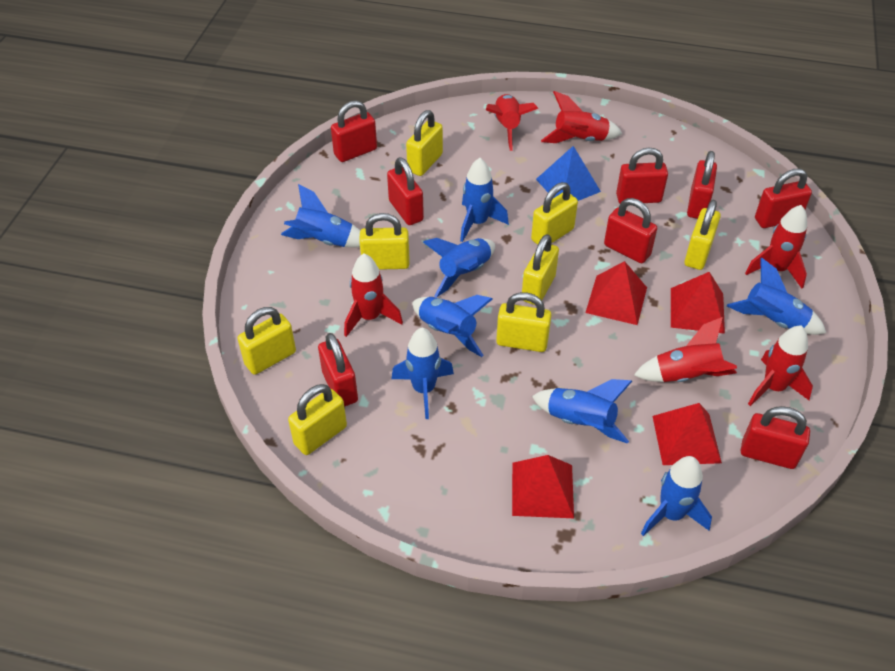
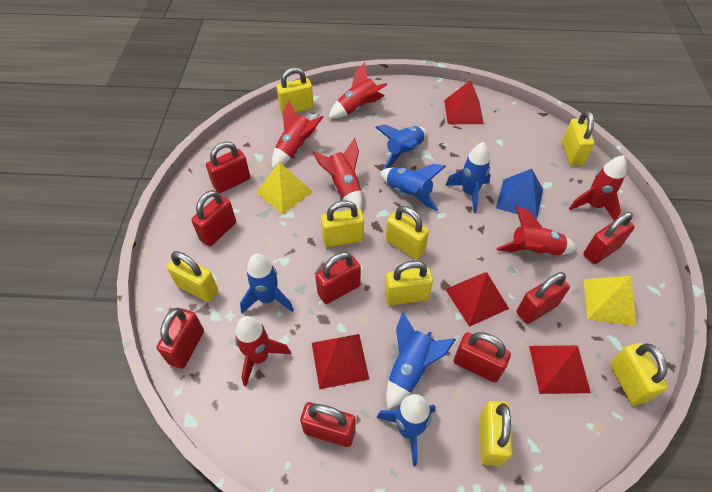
blue rocket: 8 -> 6
yellow pyramid: 0 -> 2

